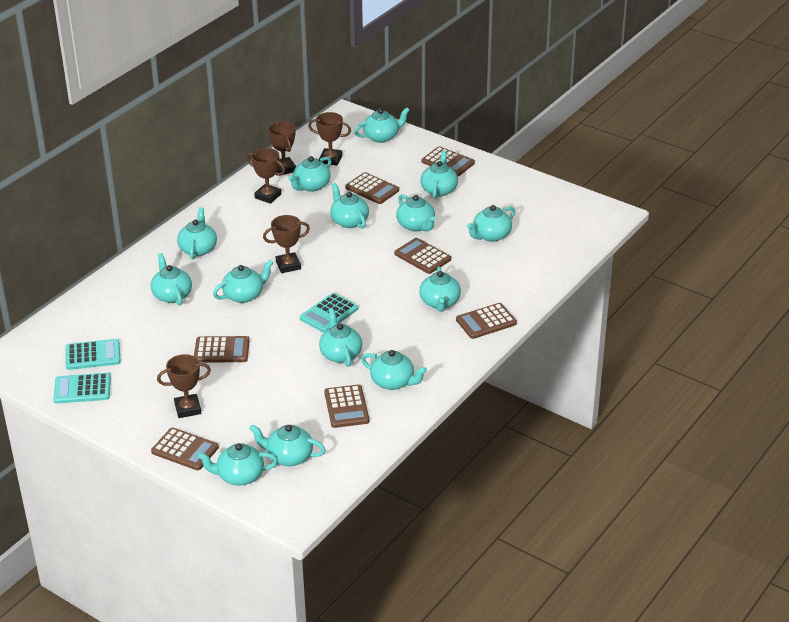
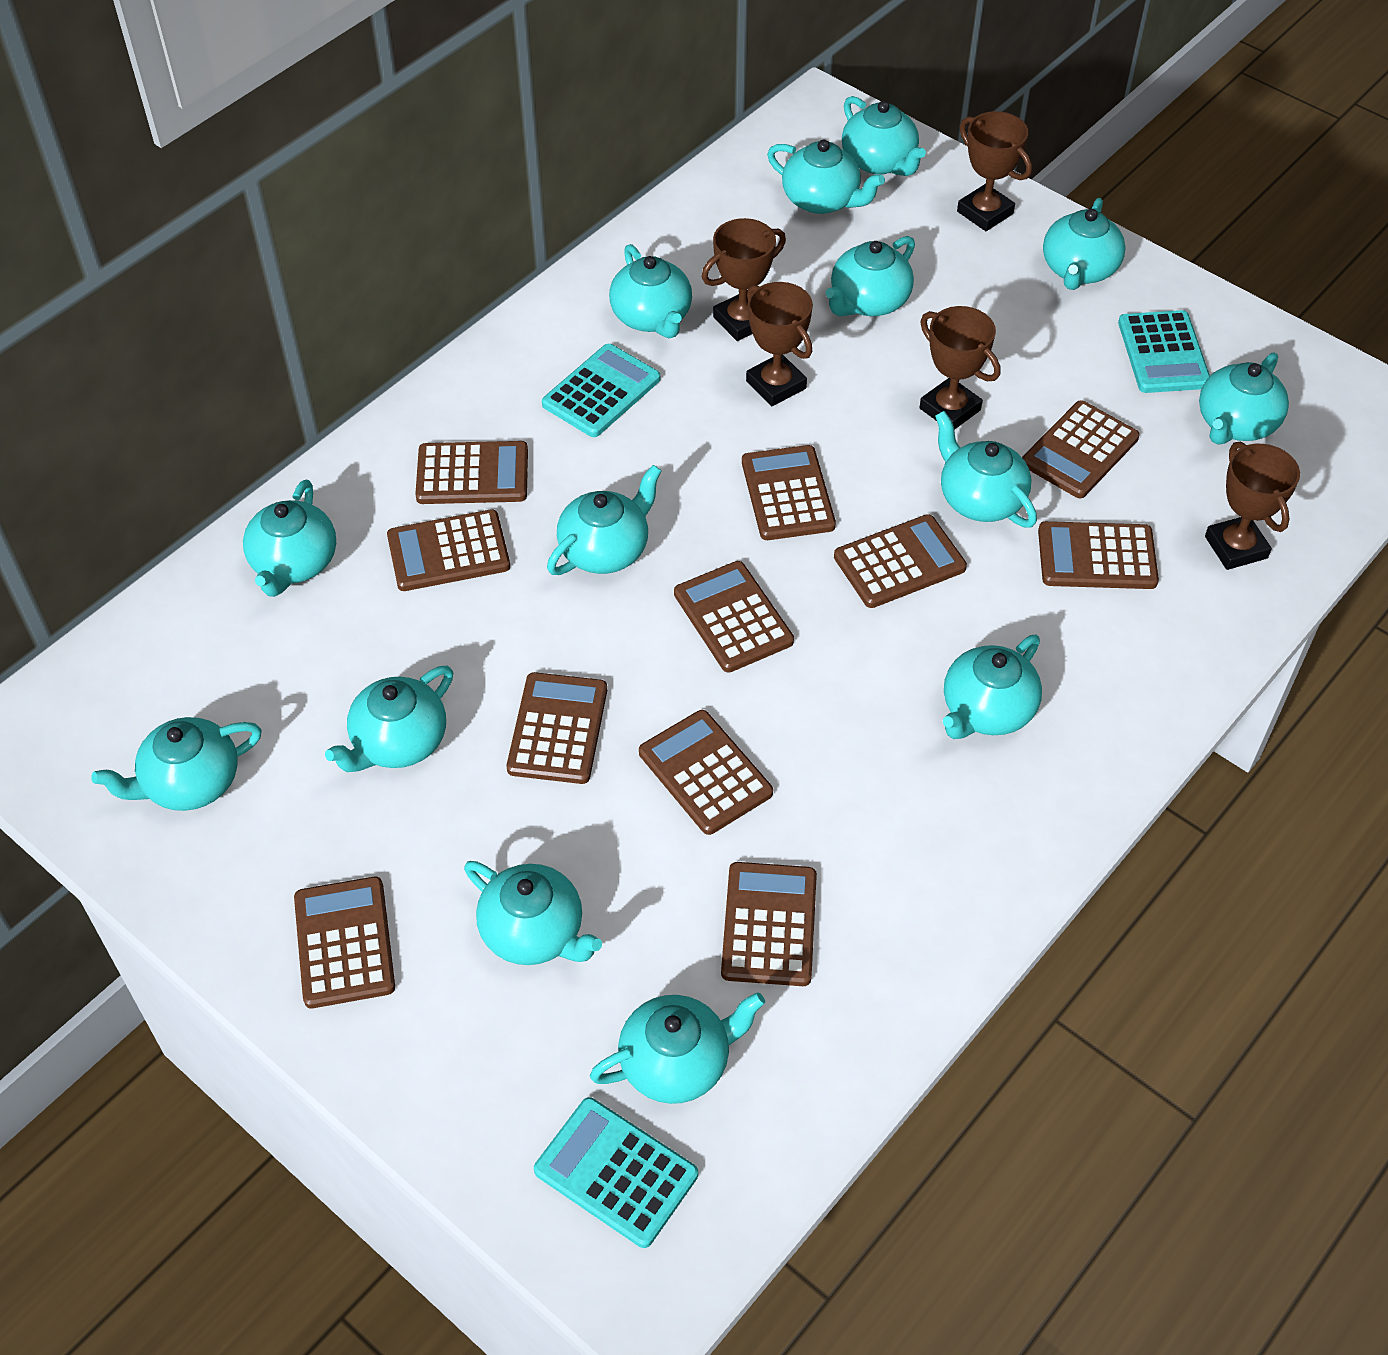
brown calculator: 7 -> 11

